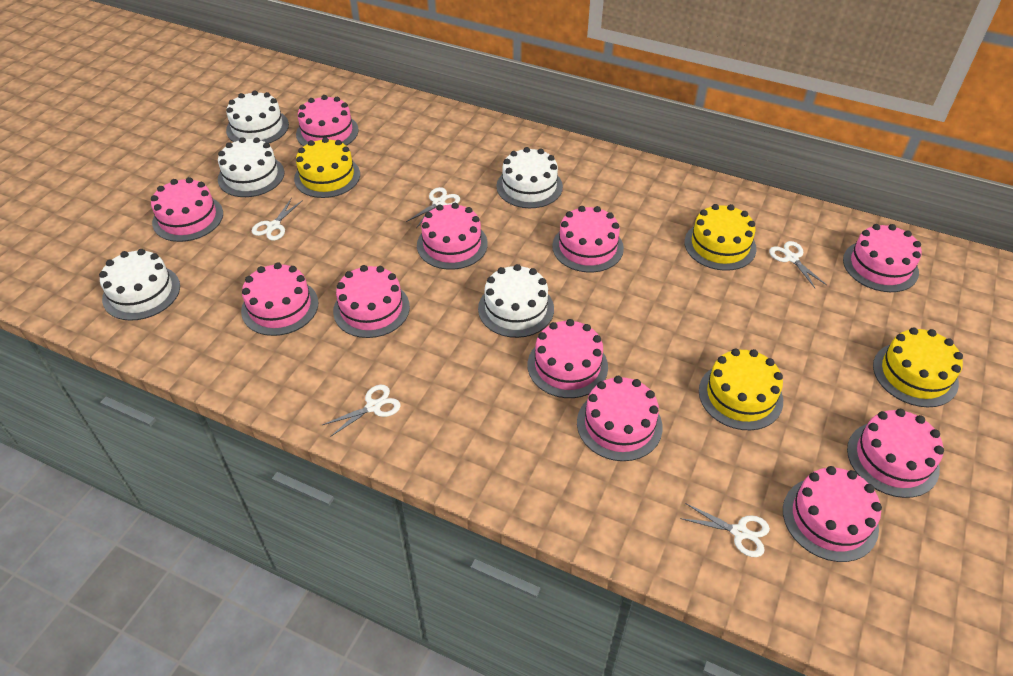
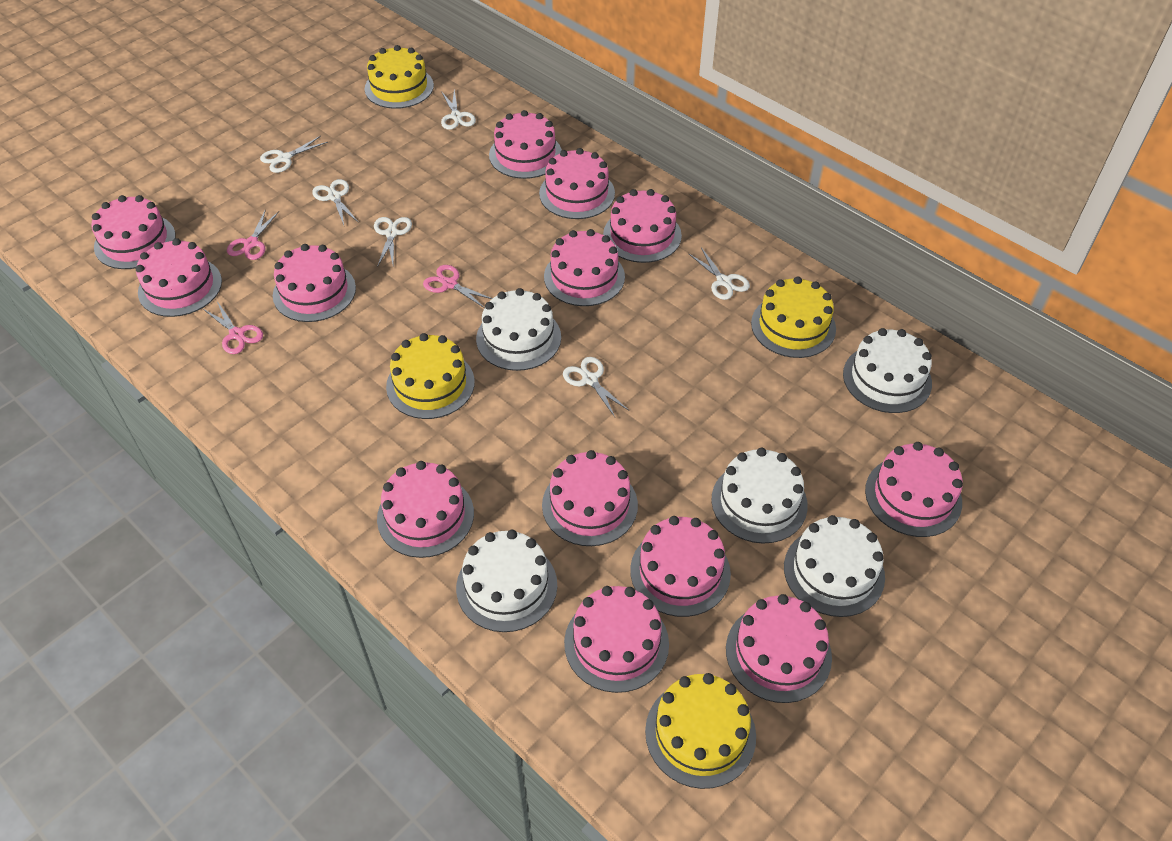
pink cake: 11 -> 13
pink scissors: 0 -> 3
white scissors: 5 -> 6

